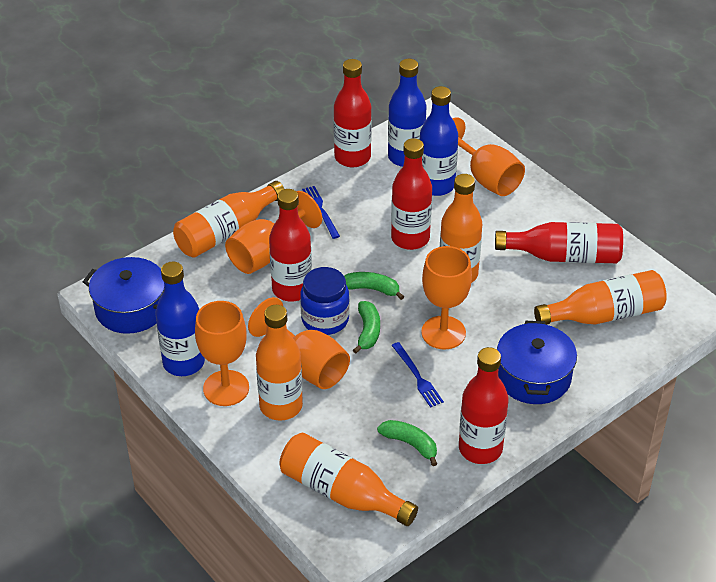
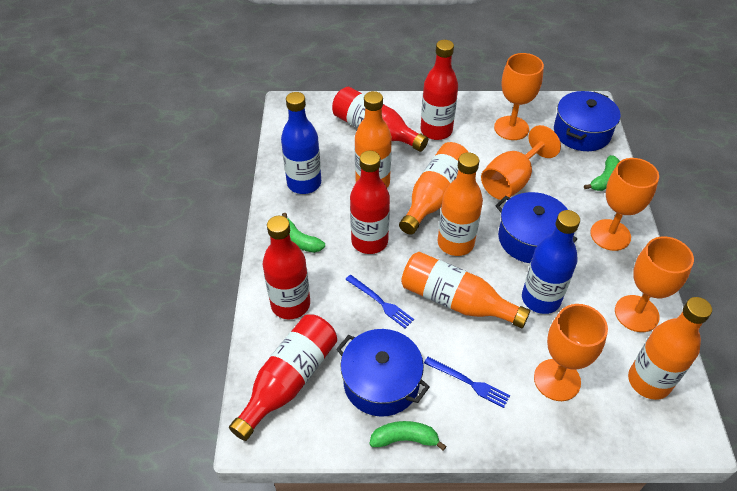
blue bottle: 3 -> 2
blue jar: 1 -> 0
blue pot: 2 -> 3

